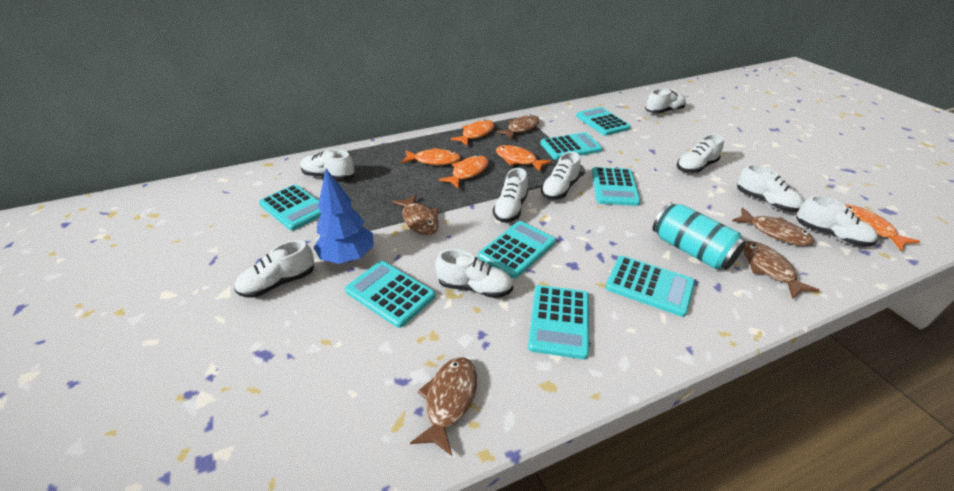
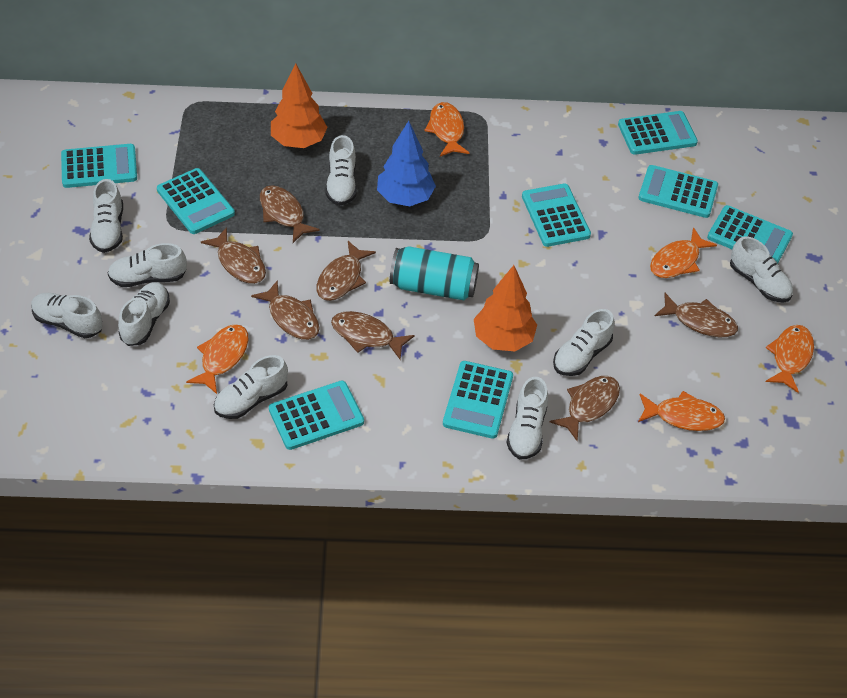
brown fish: 5 -> 7
orange tree: 0 -> 2

